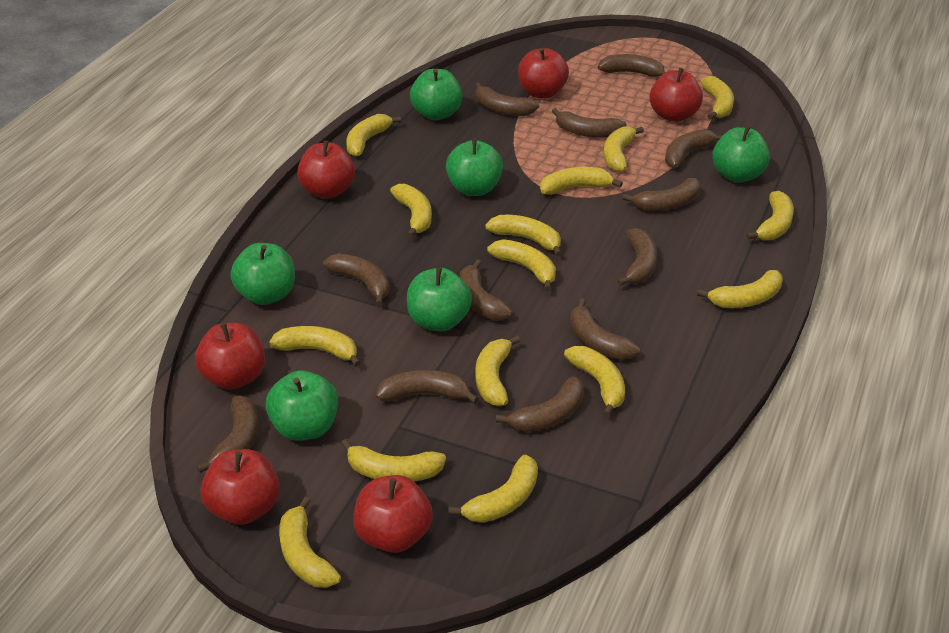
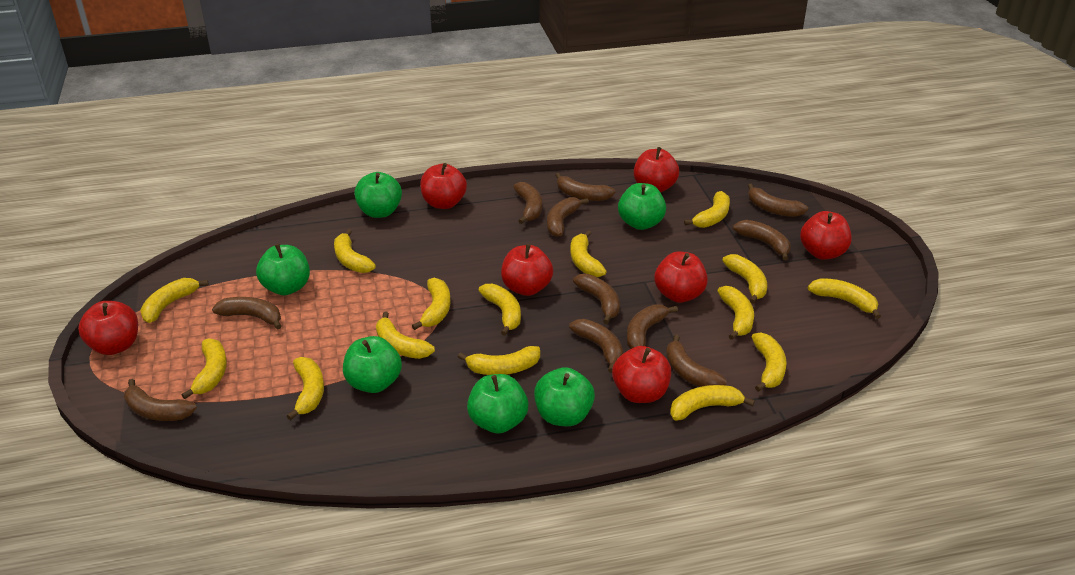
brown banana: 12 -> 11
red apple: 6 -> 7

